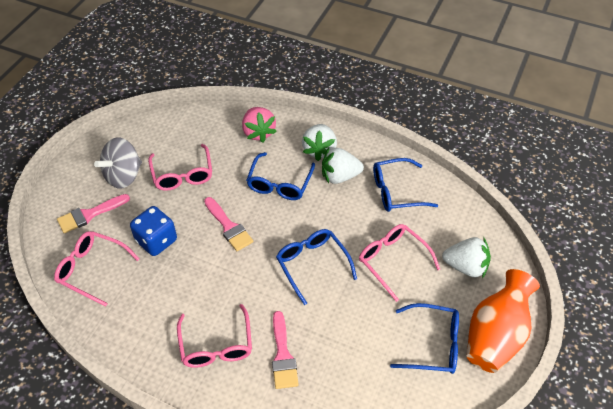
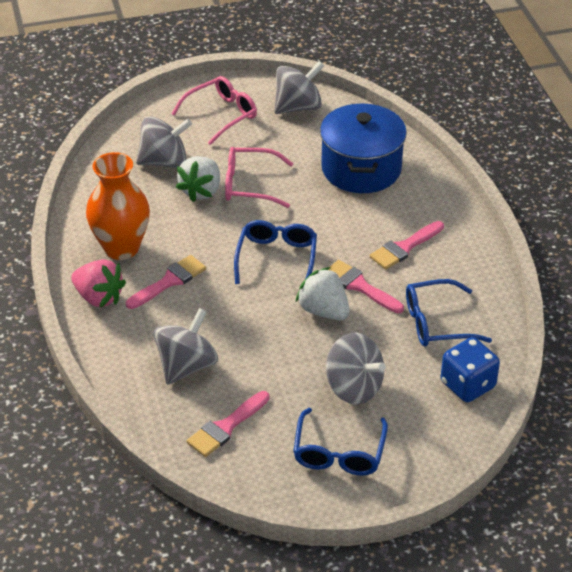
blue glasses: 4 -> 3
blue pot: 0 -> 1
grey spinning top: 1 -> 4
pink brush: 3 -> 4
pink glasses: 4 -> 2
white strawberry: 3 -> 2

